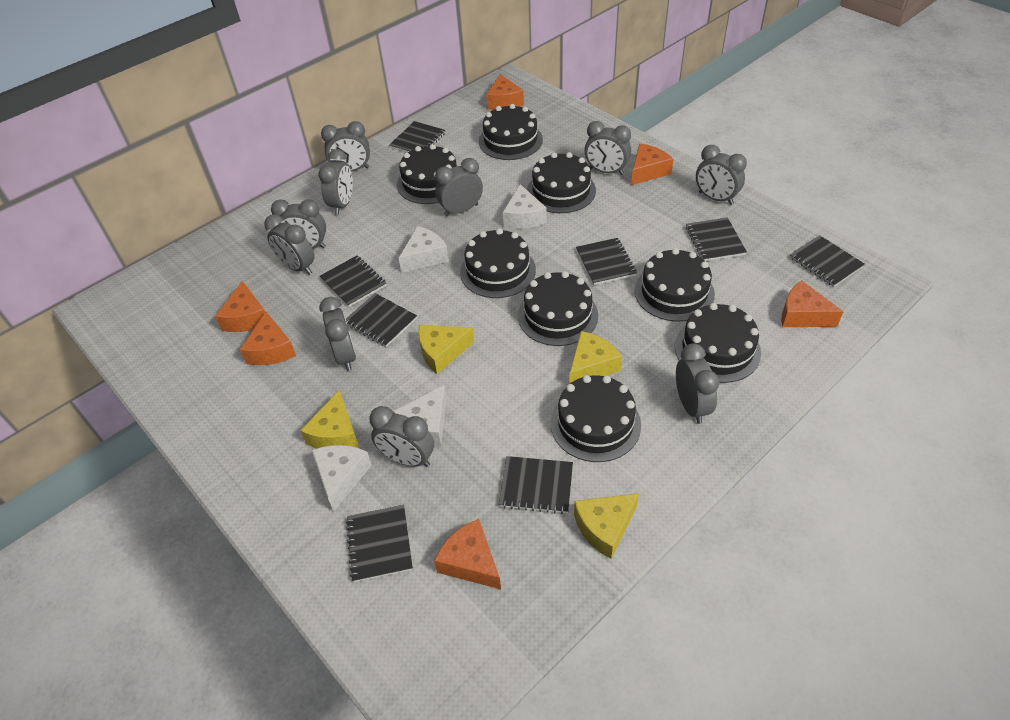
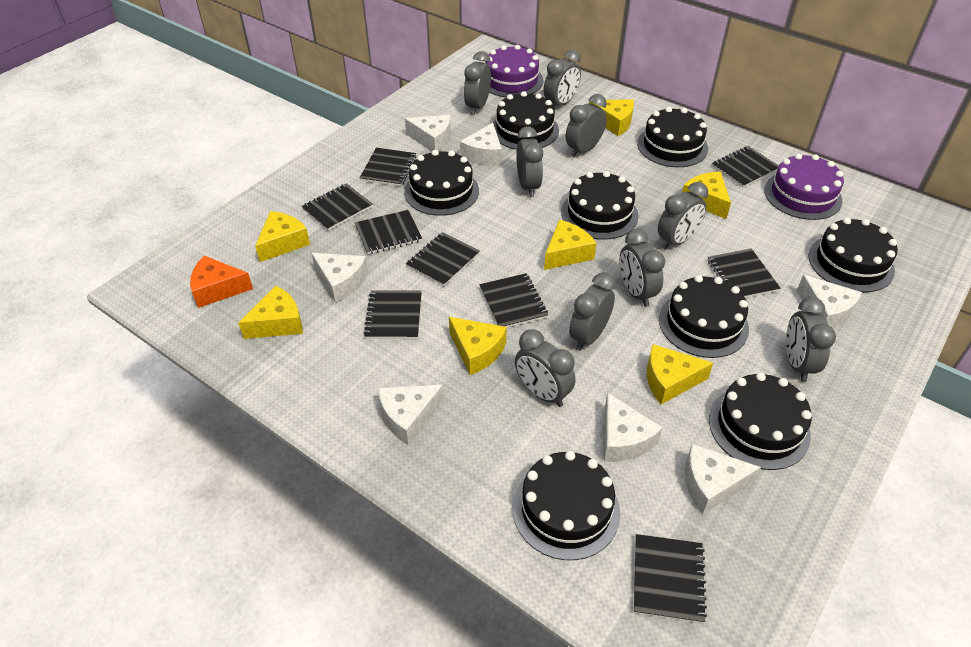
black notebook: 8 -> 9
grey clock: 10 -> 9
orange cheese: 6 -> 1
purple cake: 0 -> 2
white cheese: 4 -> 7
yellow cheese: 4 -> 7

